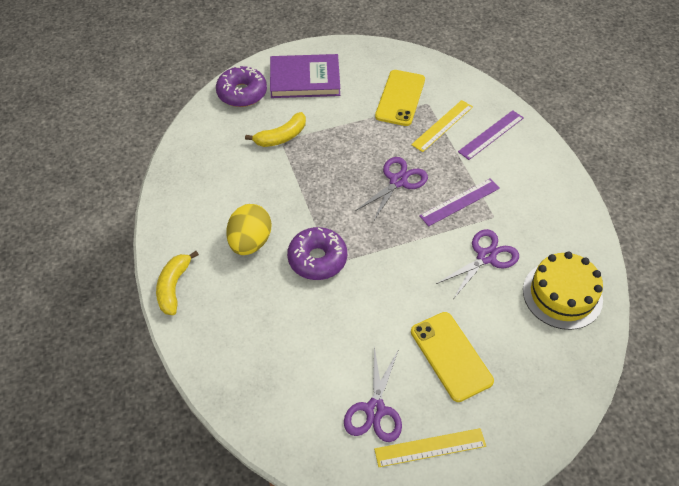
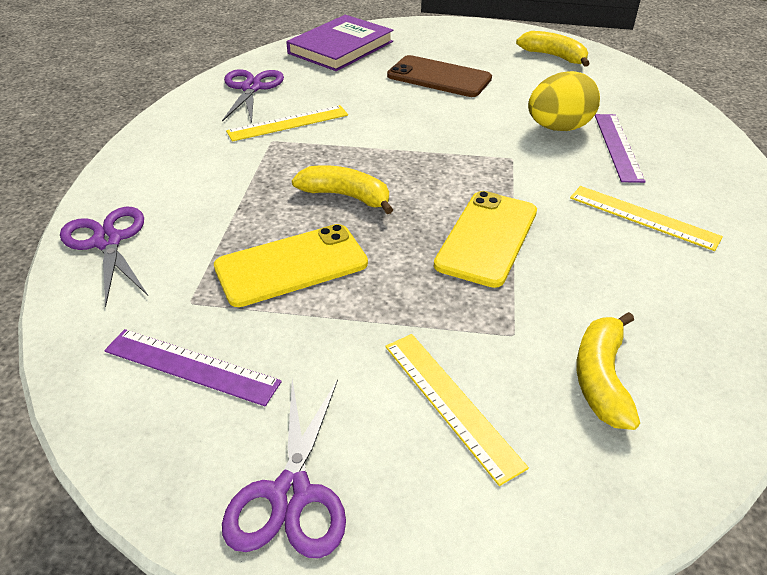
brown phone: 0 -> 1
purple donut: 2 -> 0
yellow banana: 2 -> 3
yellow cake: 1 -> 0
yellow ruler: 2 -> 3

